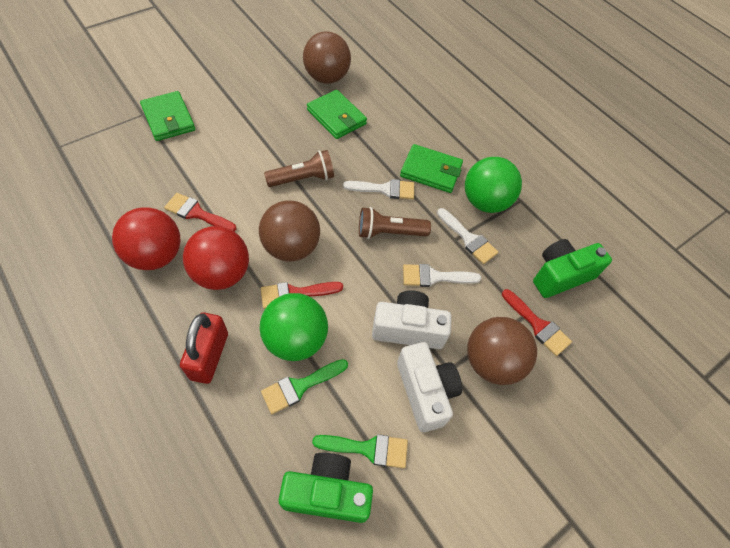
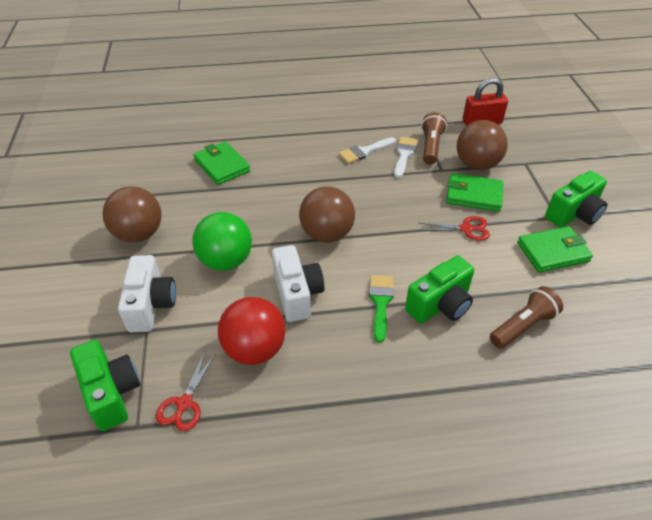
green ball: 2 -> 1
green brush: 2 -> 1
green camera: 2 -> 3
red ball: 2 -> 1
red brush: 3 -> 0
red scissors: 0 -> 2
white brush: 3 -> 2

